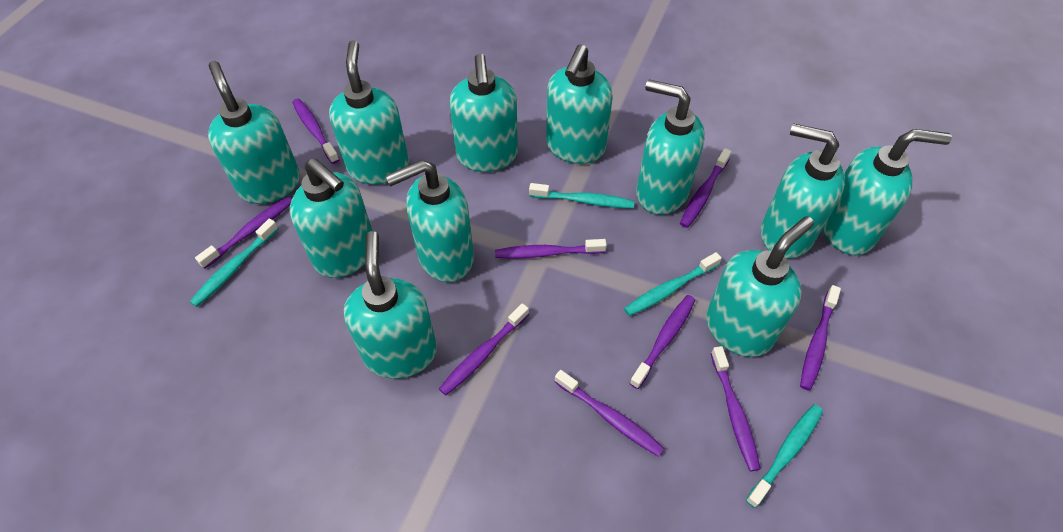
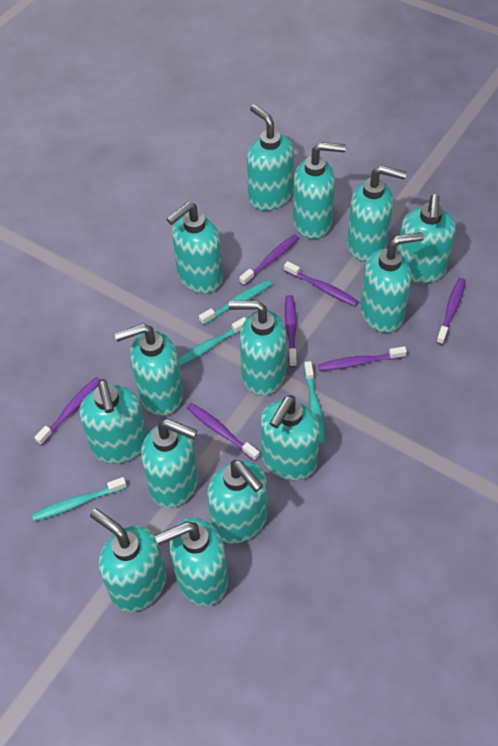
purple toothbrush: 9 -> 7
turquoise soap dispenser: 11 -> 14

